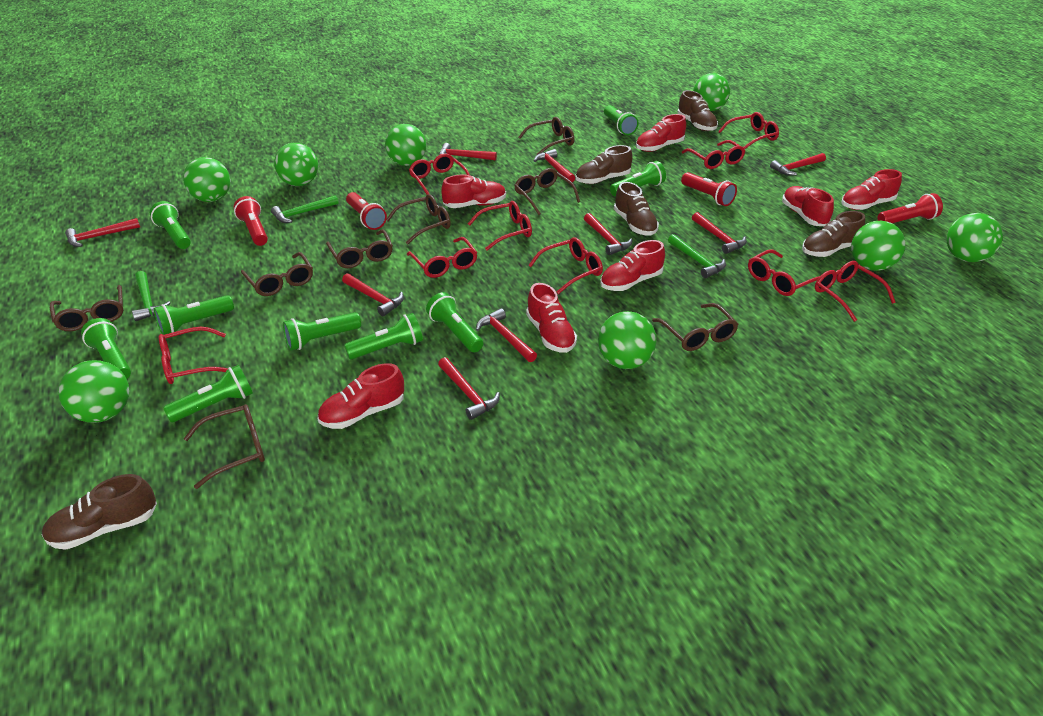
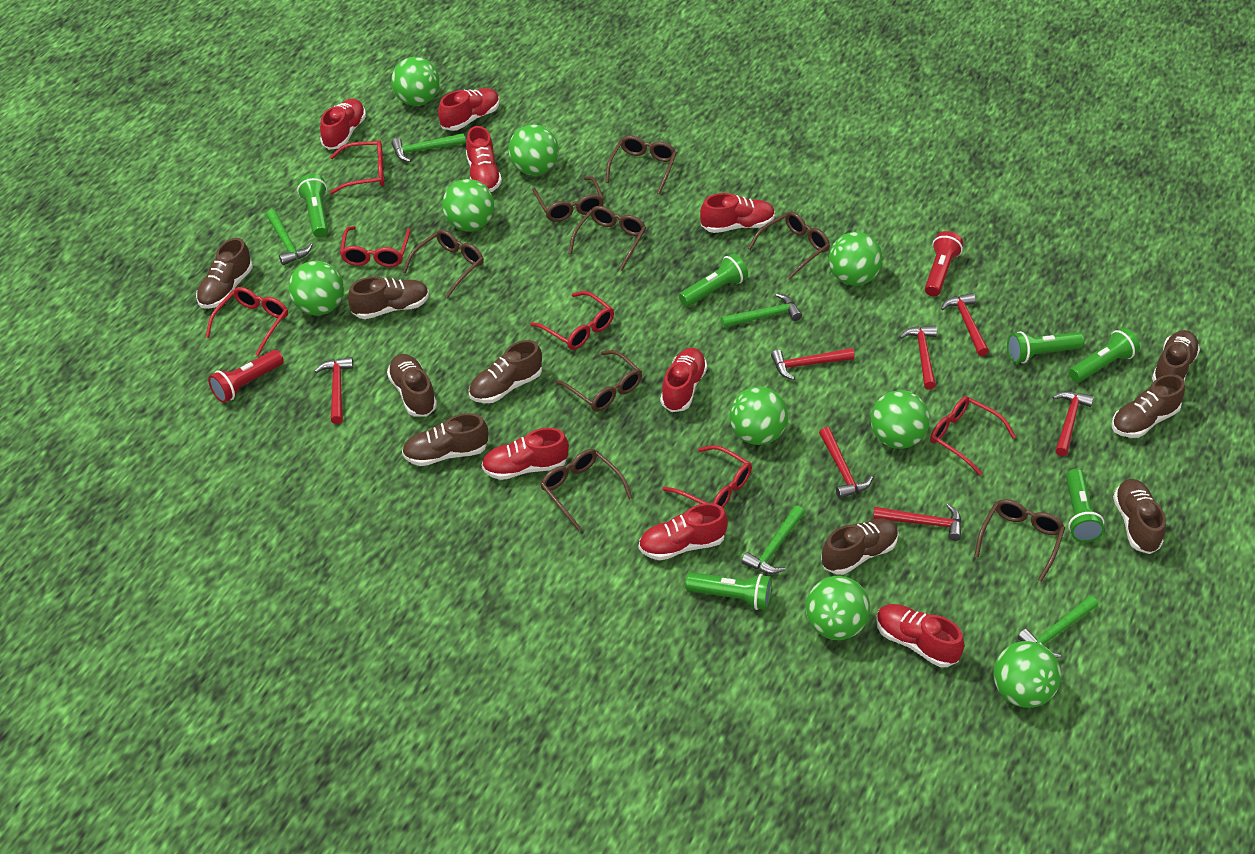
brown shoe: 5 -> 9
green ball: 8 -> 9
green flashlight: 9 -> 6
green hammer: 3 -> 5
red flashlight: 4 -> 2
red glasses: 9 -> 6
red hammer: 9 -> 7
red shoe: 7 -> 8

